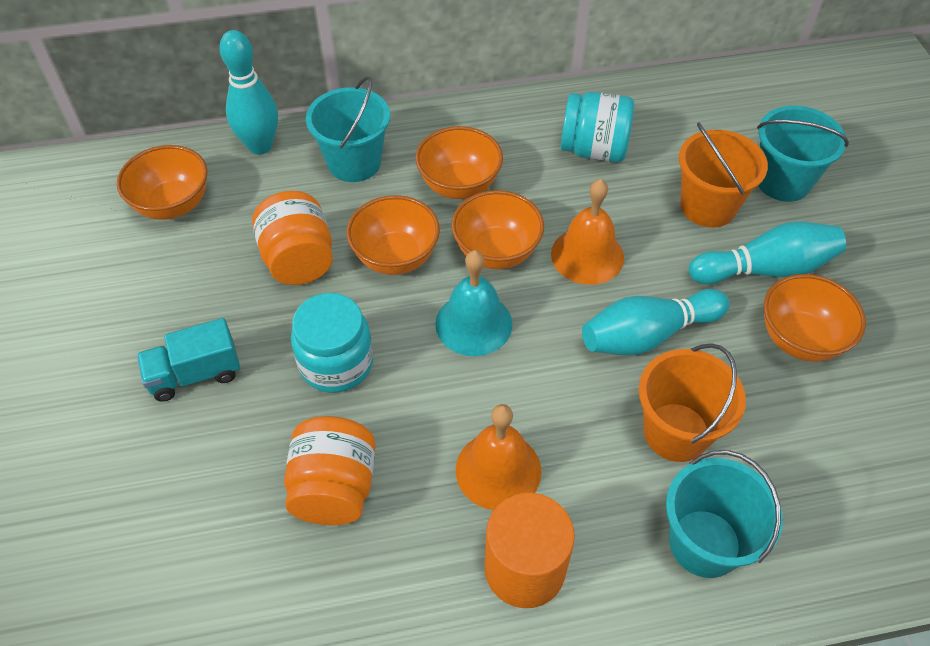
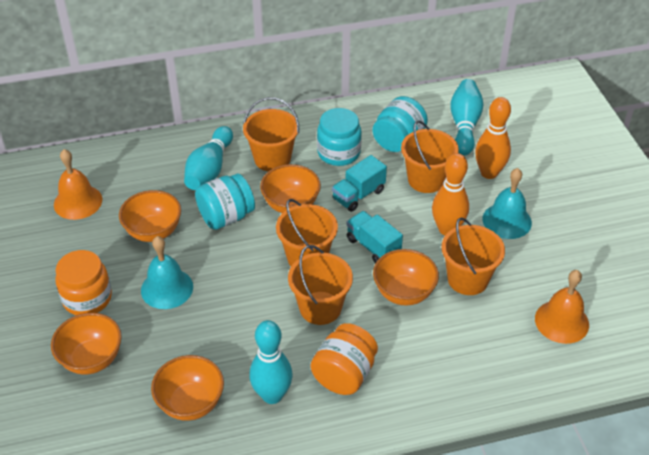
orange bowling pin: 0 -> 2
orange bucket: 2 -> 5
orange cylinder: 1 -> 0
turquoise bell: 1 -> 2
turquoise bucket: 3 -> 0
turquoise jar: 2 -> 3
turquoise truck: 1 -> 2

